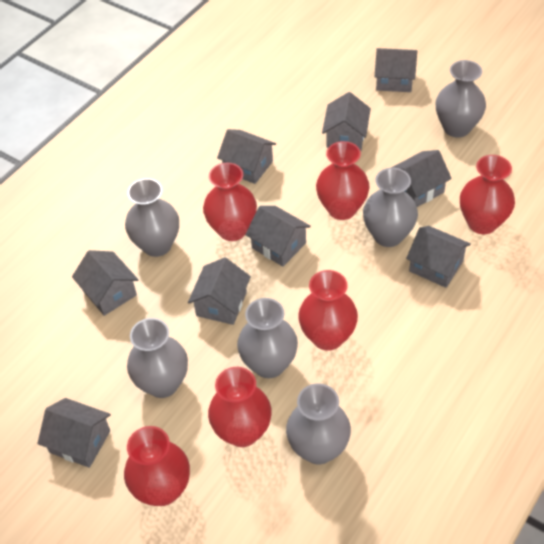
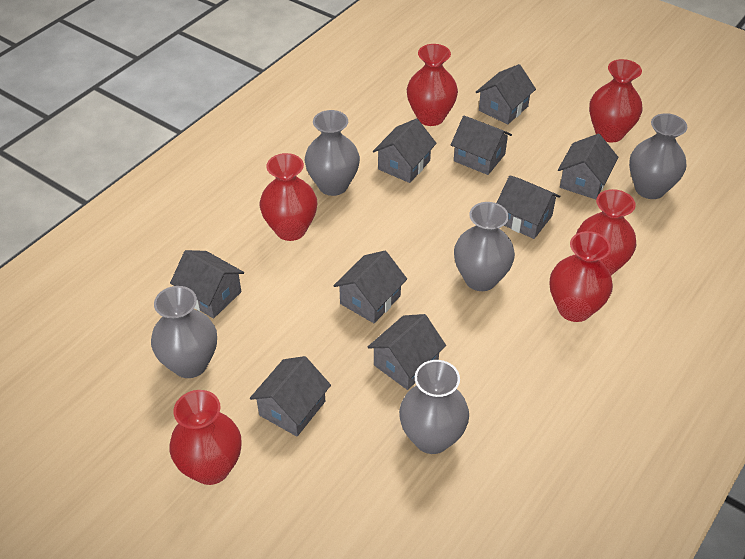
grey vase: 6 -> 5

